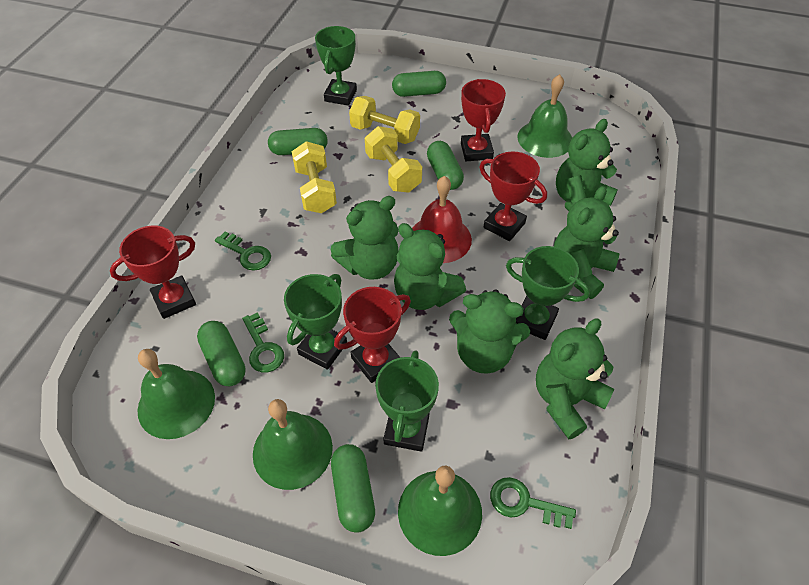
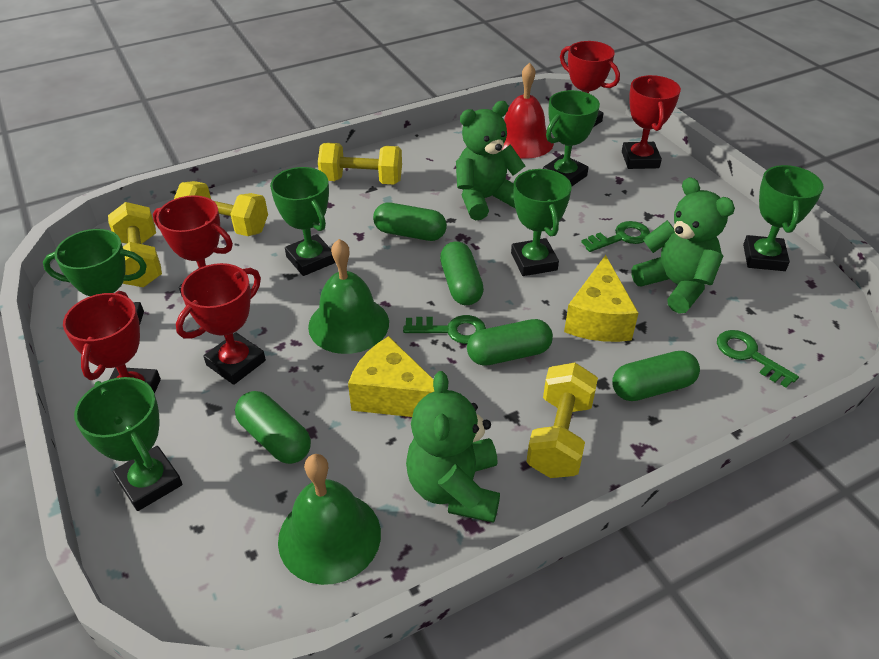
green bell: 4 -> 2
green teddy bear: 6 -> 3
green trophy: 4 -> 6
red trophy: 4 -> 5
yellow cheese: 0 -> 2
yellow dumbbell: 3 -> 4

